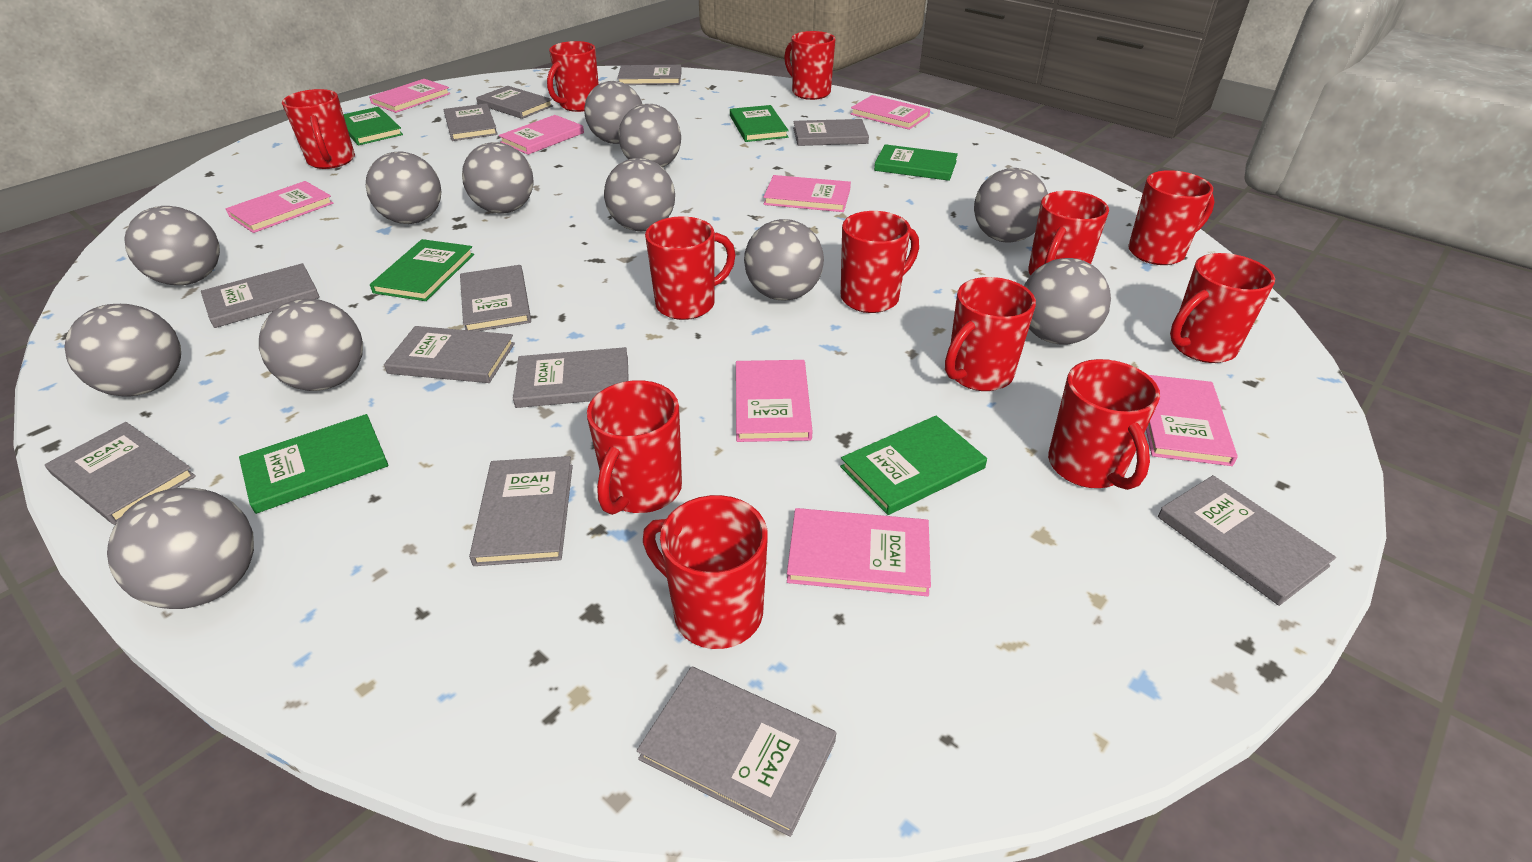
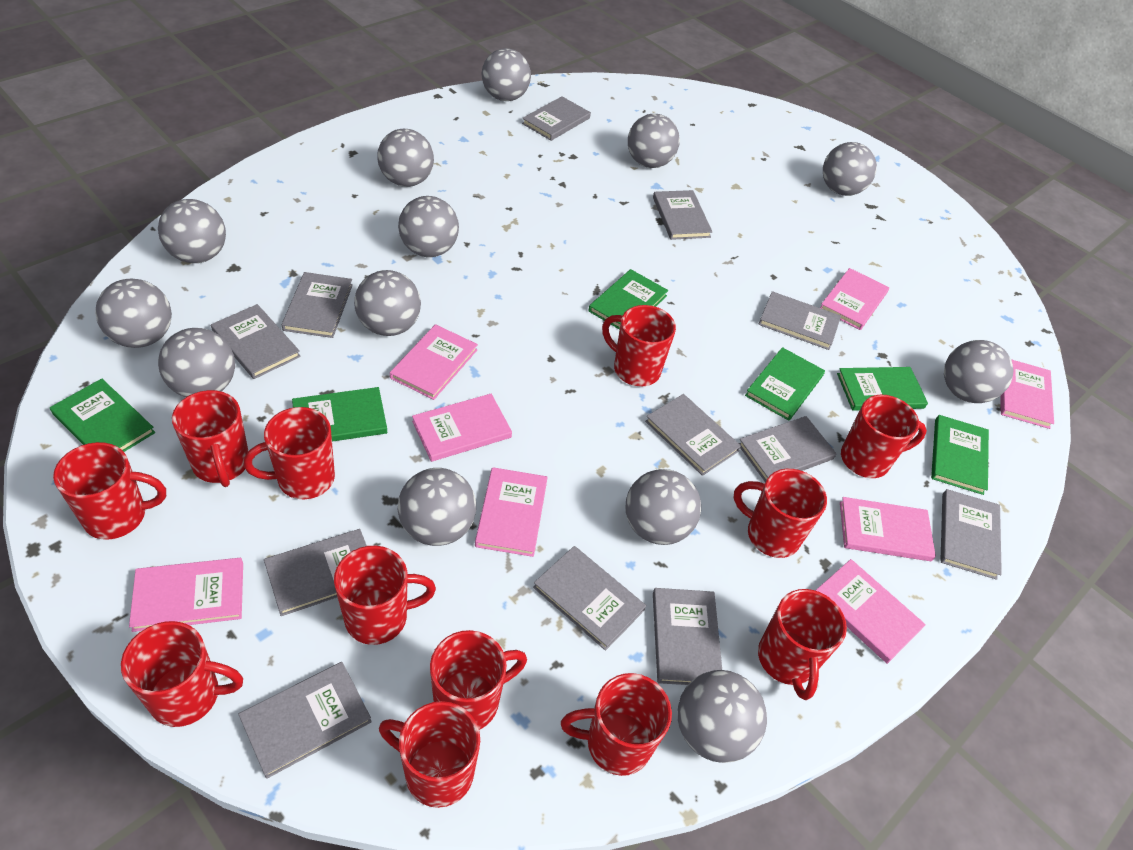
grey ball: 12 -> 13

